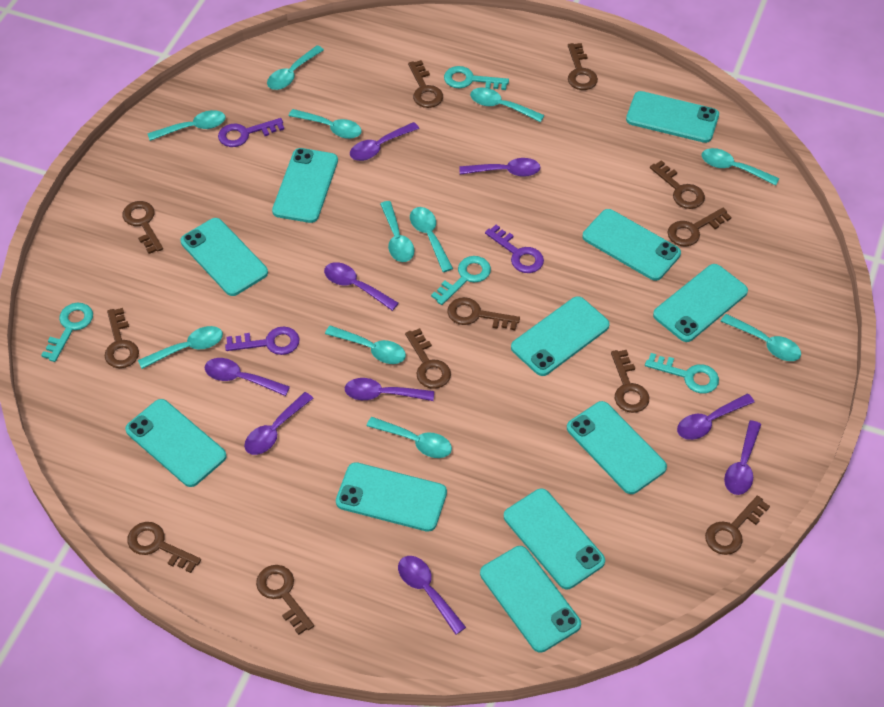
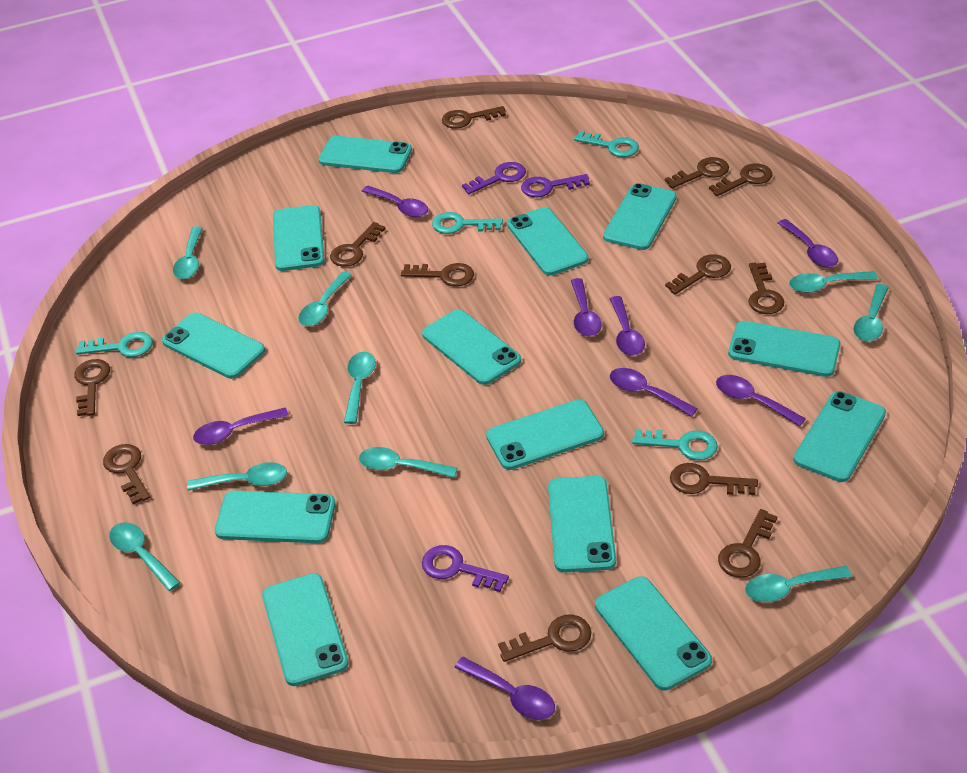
purple spoon: 9 -> 8
turquoise phone: 11 -> 13
turquoise spoon: 11 -> 9

